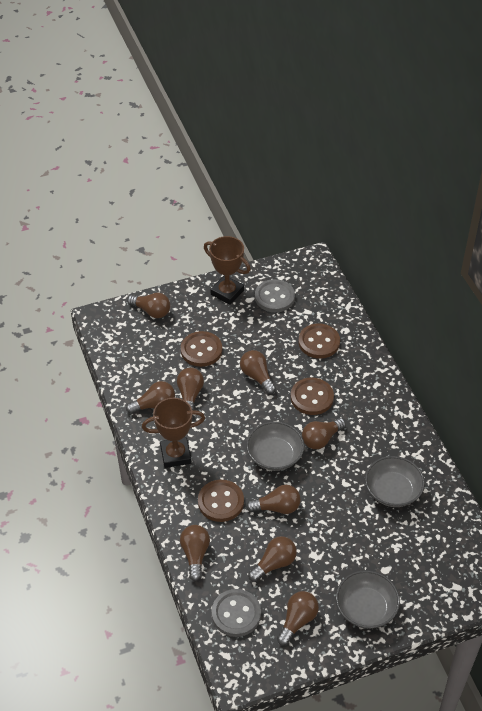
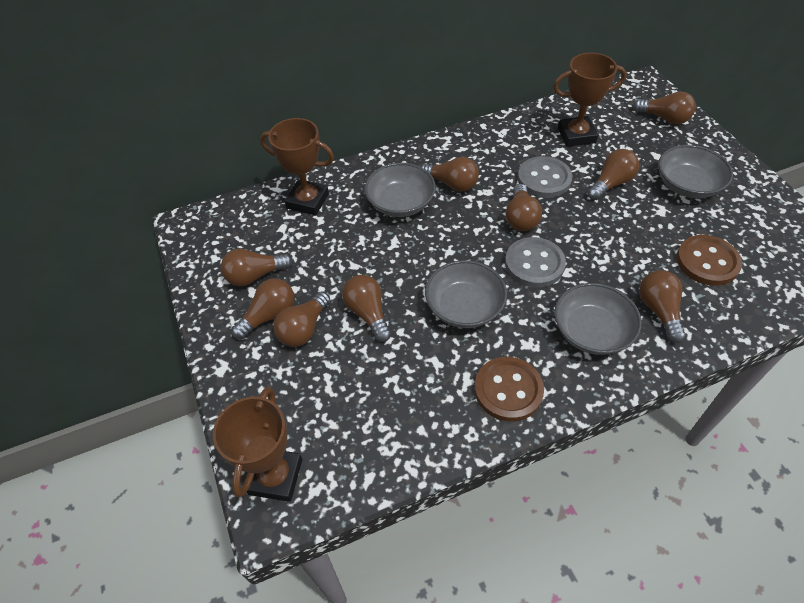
brown button: 4 -> 2
brown trophy: 2 -> 3
grey bowl: 3 -> 4

